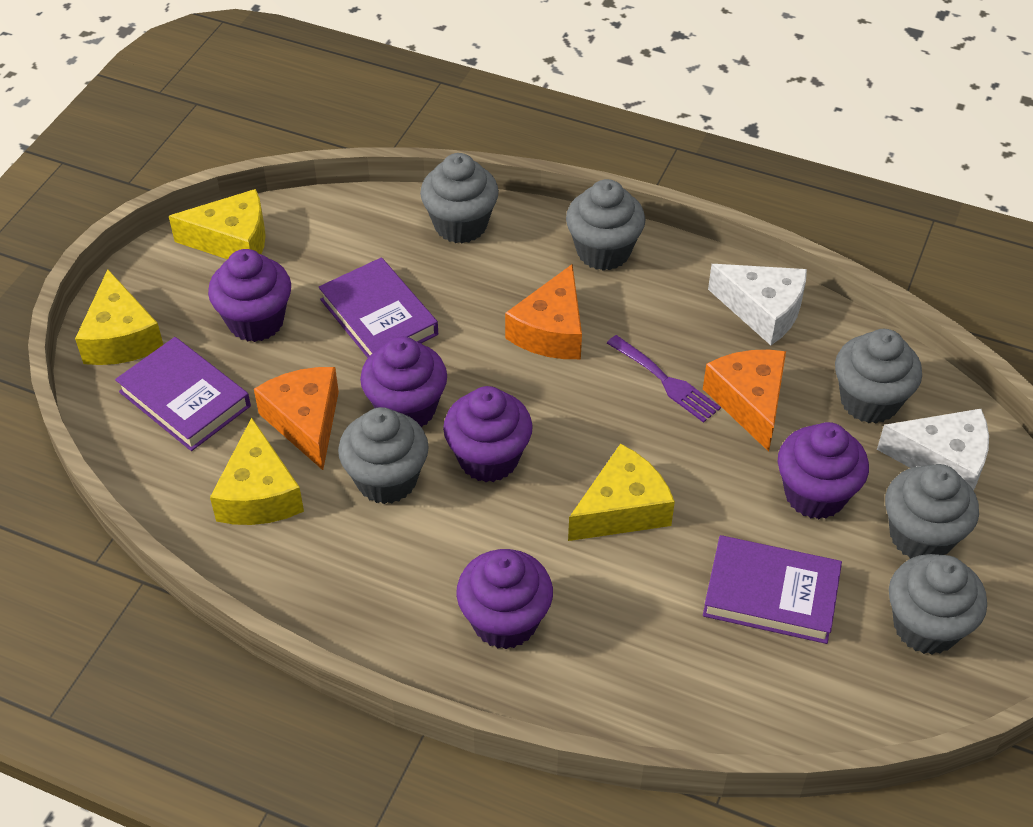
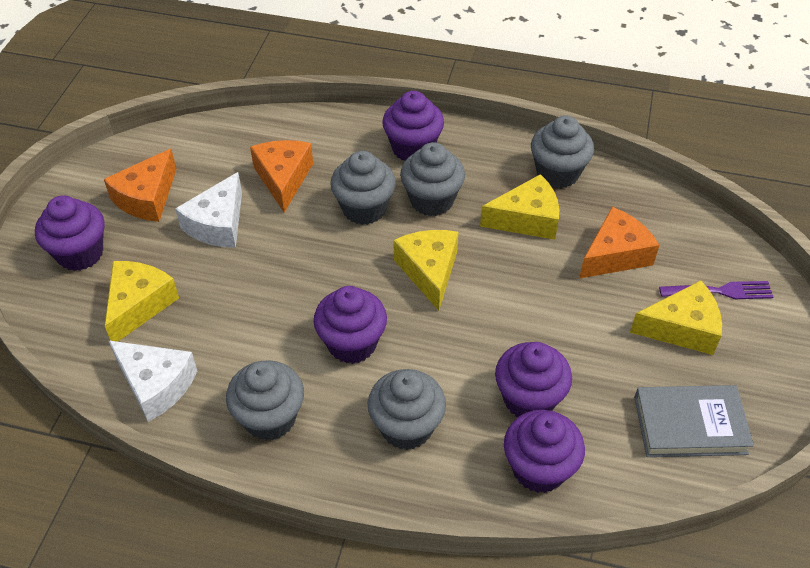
grey book: 0 -> 1
grey cupcake: 6 -> 5
purple book: 3 -> 0

